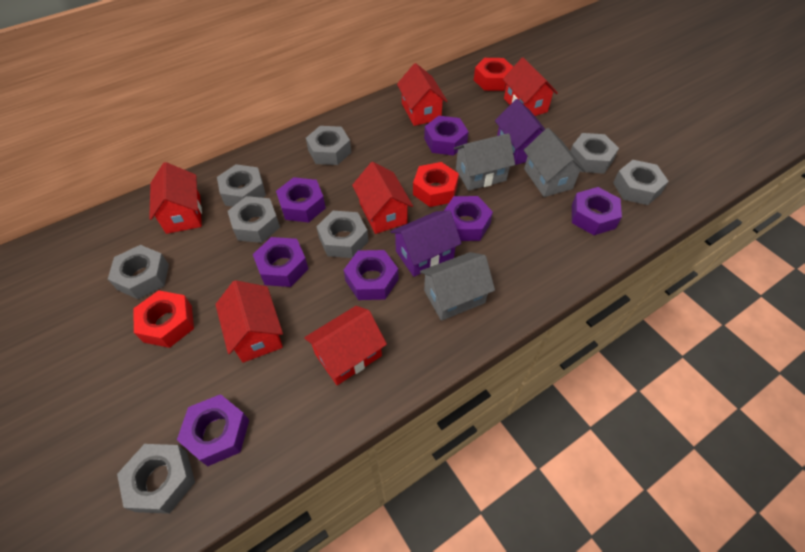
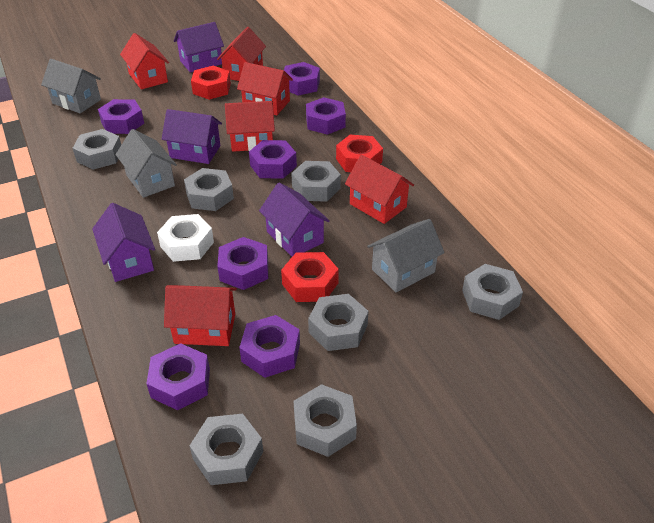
grey nut: 8 -> 7
purple house: 2 -> 4
white nut: 0 -> 1

